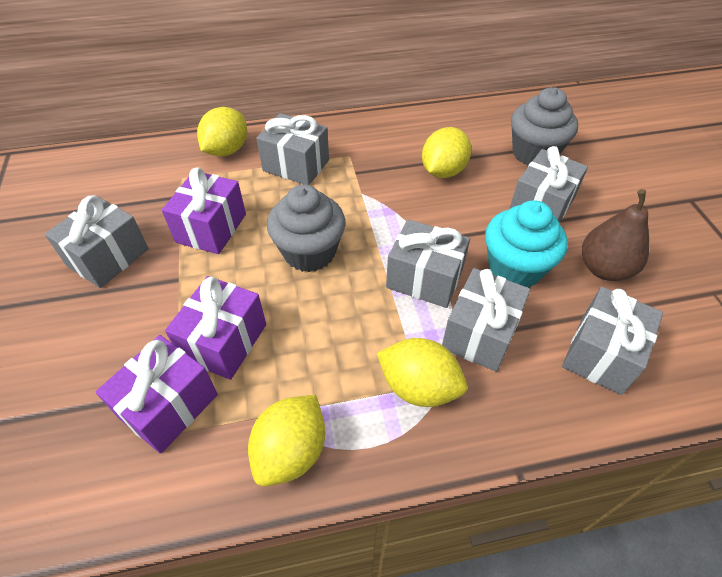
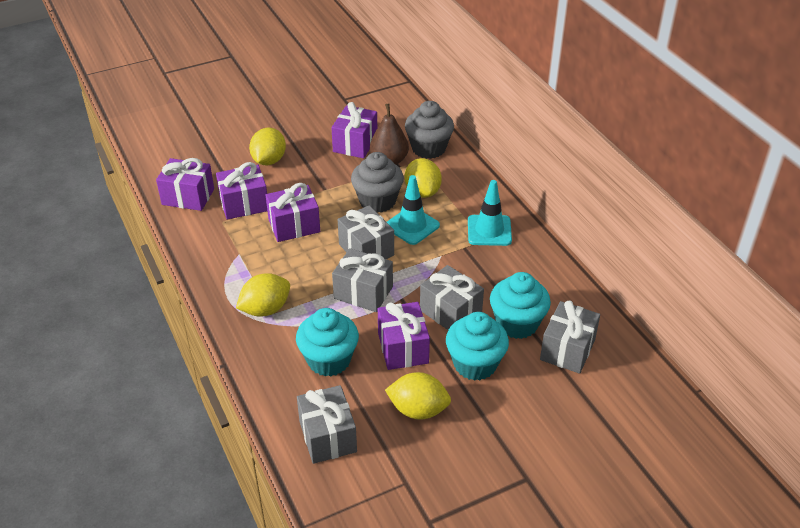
grey gift: 6 -> 5
purple gift: 3 -> 5
turquoise cupcake: 1 -> 3
turquoise traffic cone: 0 -> 2

